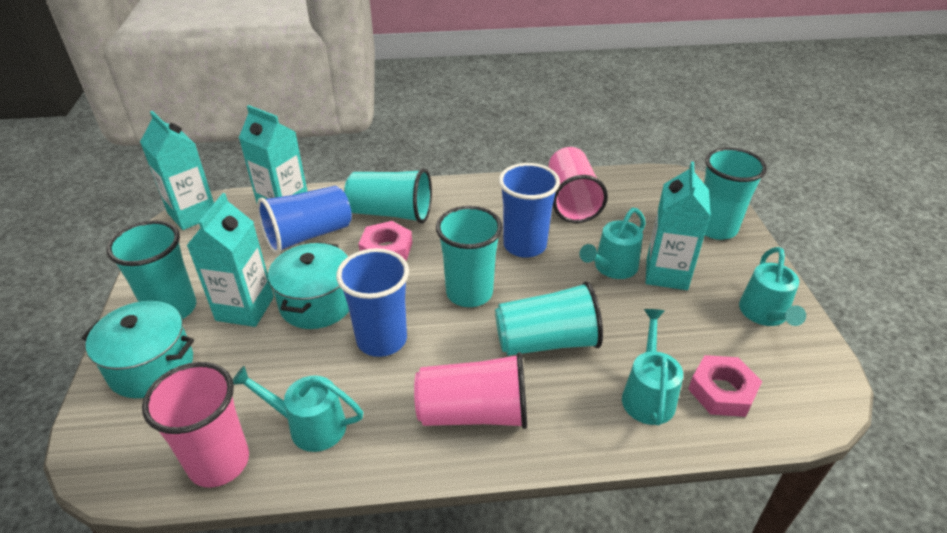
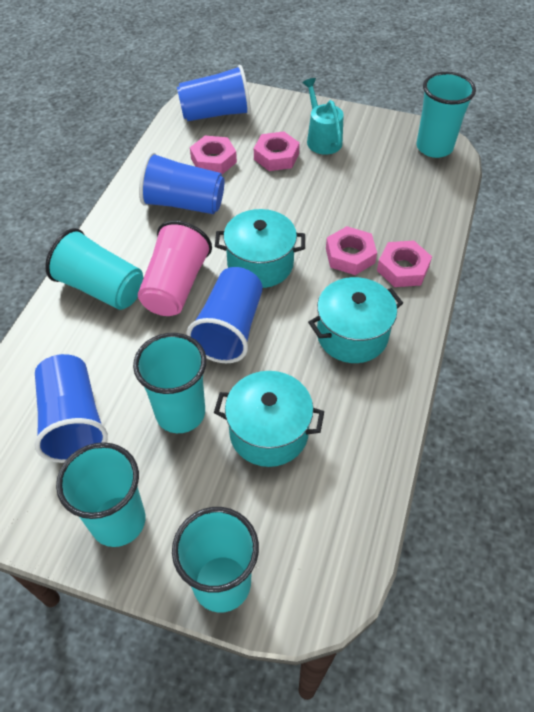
blue cup: 3 -> 4
pink cup: 3 -> 1
pink nut: 2 -> 4
turquoise carton: 4 -> 0
turquoise pot: 2 -> 3
turquoise watering can: 4 -> 1

